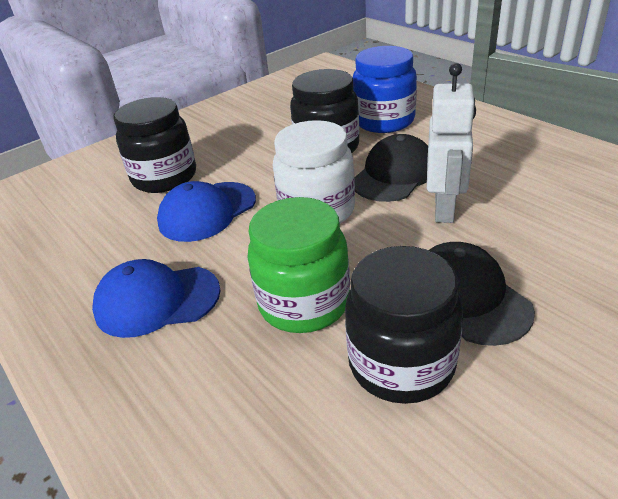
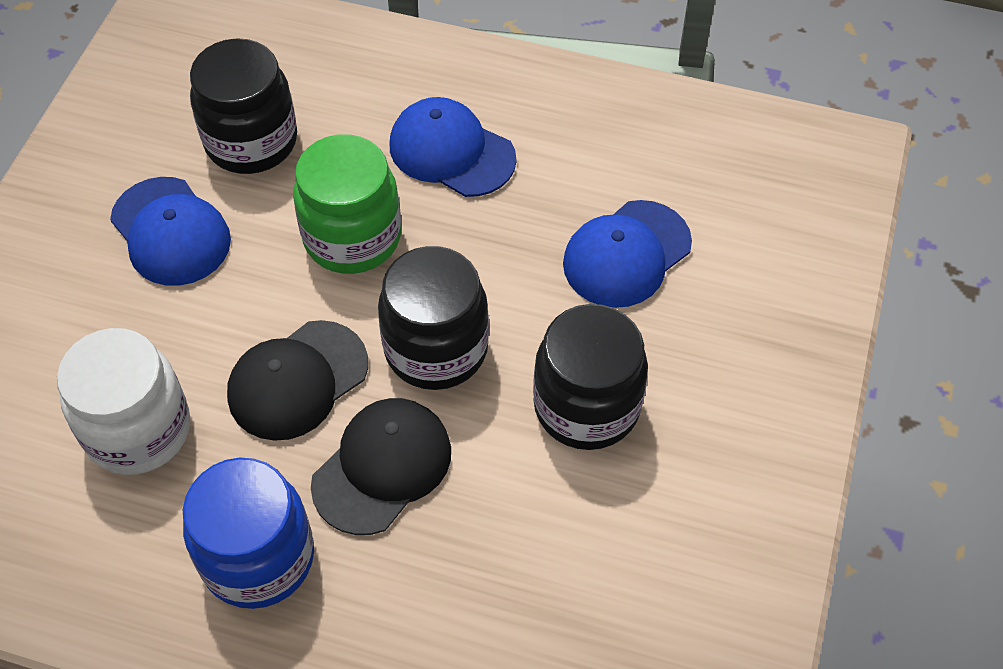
blue cap: 2 -> 3
white robot: 1 -> 0

